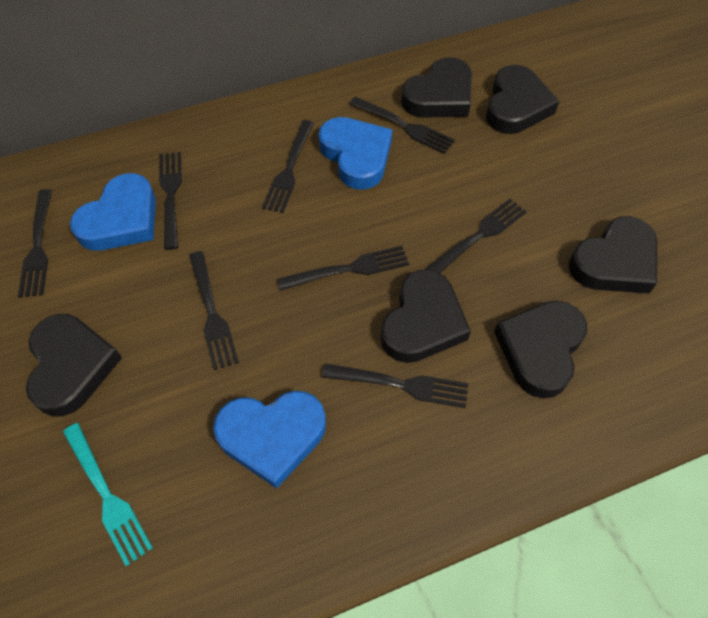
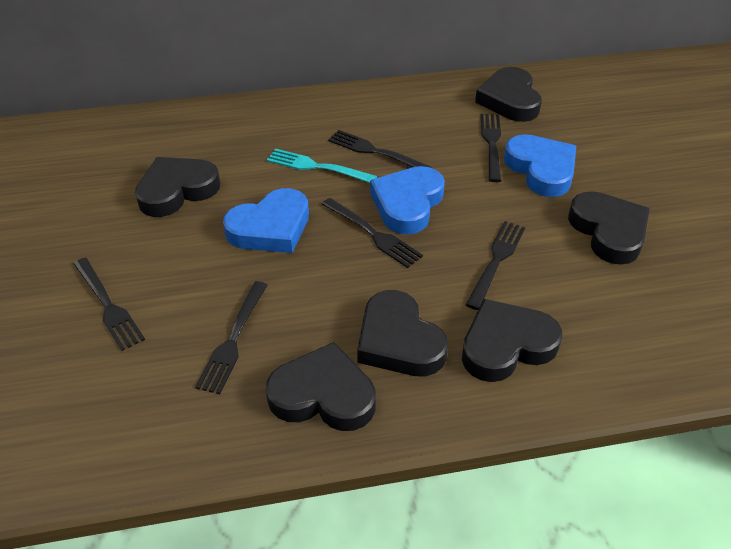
black fork: 8 -> 6

